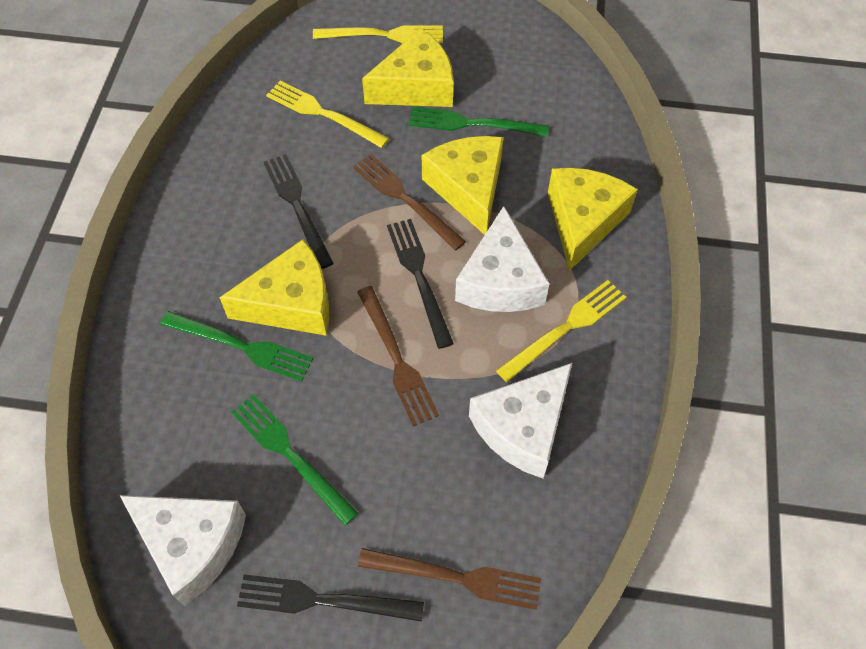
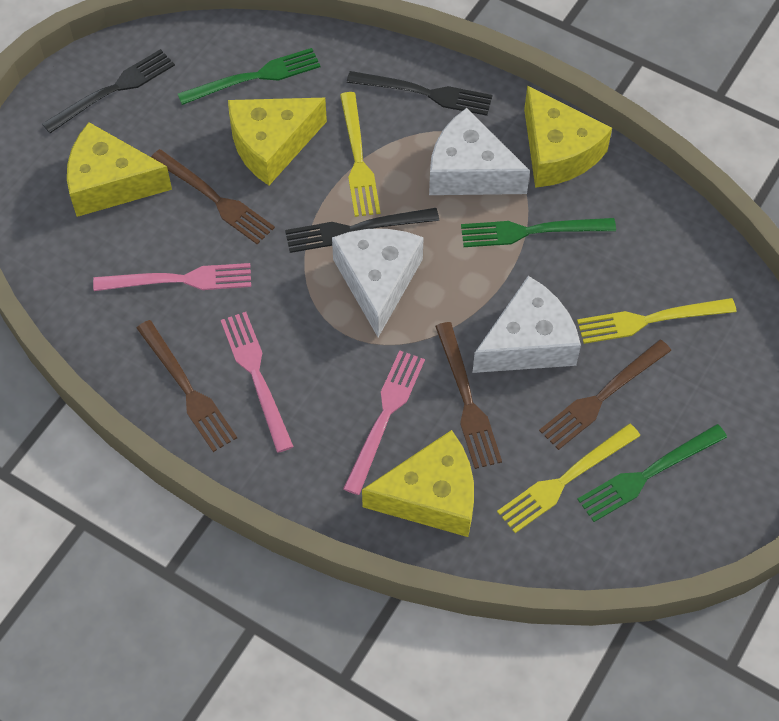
brown fork: 3 -> 4
pink fork: 0 -> 3

